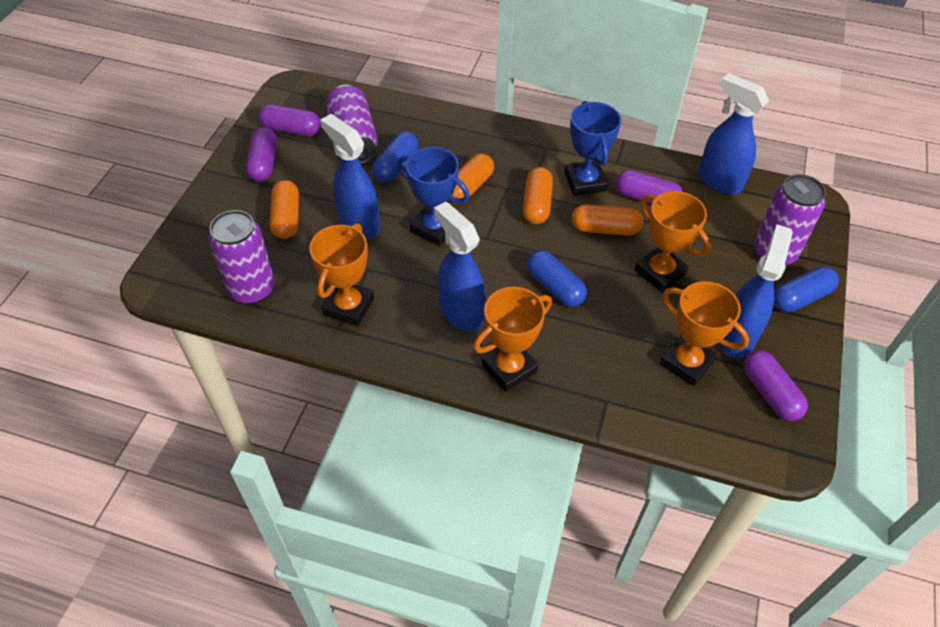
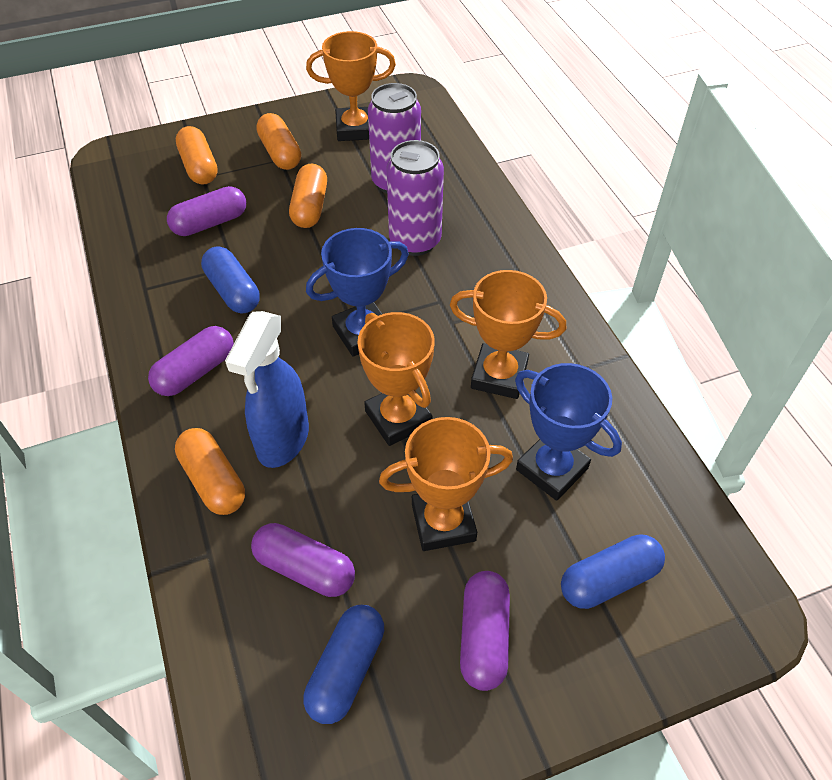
blue spray bottle: 4 -> 1
purple can: 3 -> 2

